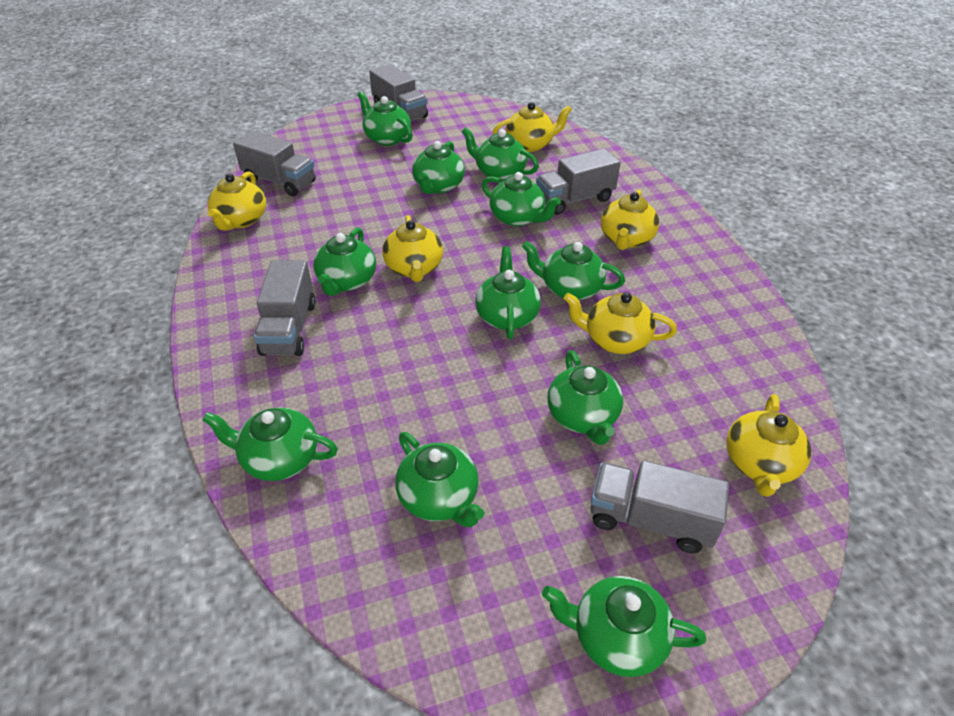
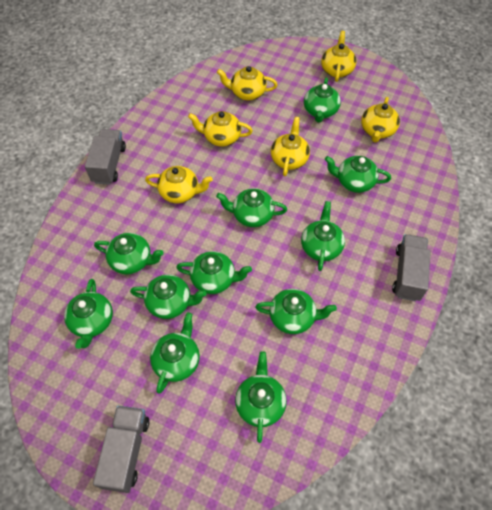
grey truck: 5 -> 3

